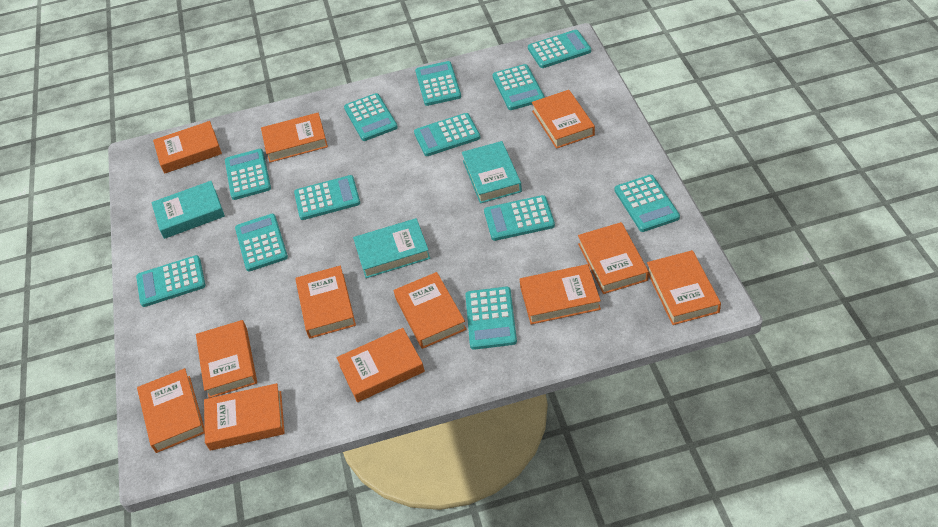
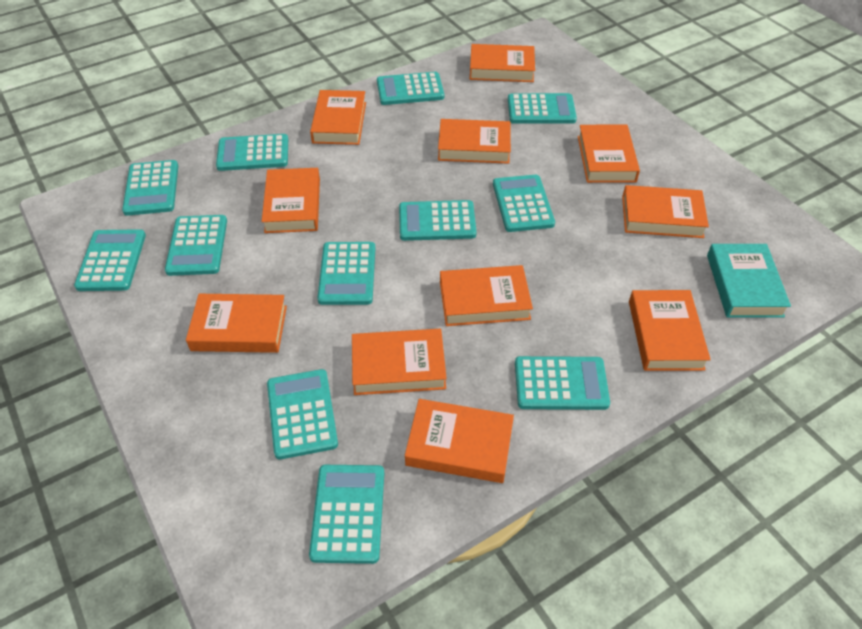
orange book: 12 -> 11
turquoise book: 3 -> 1

